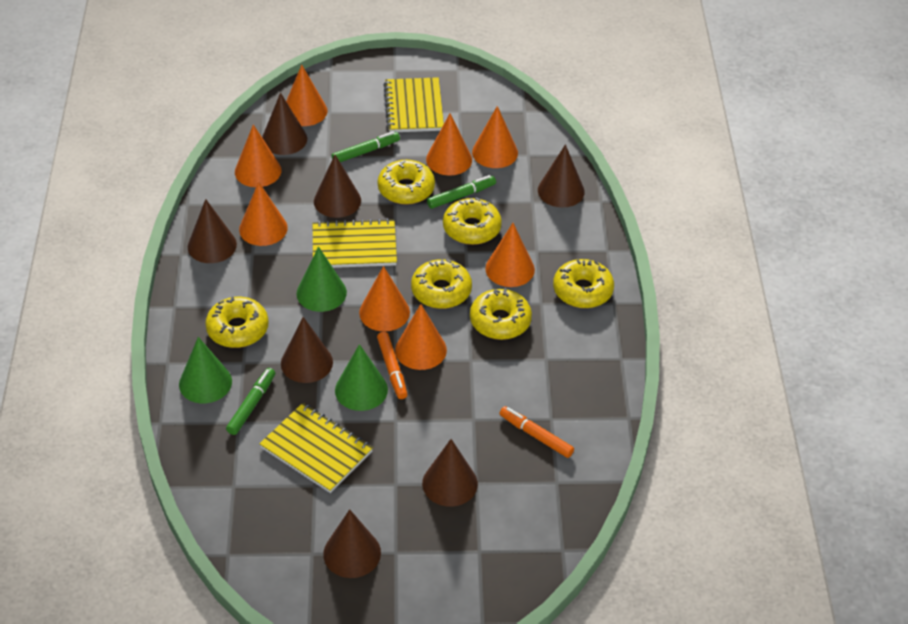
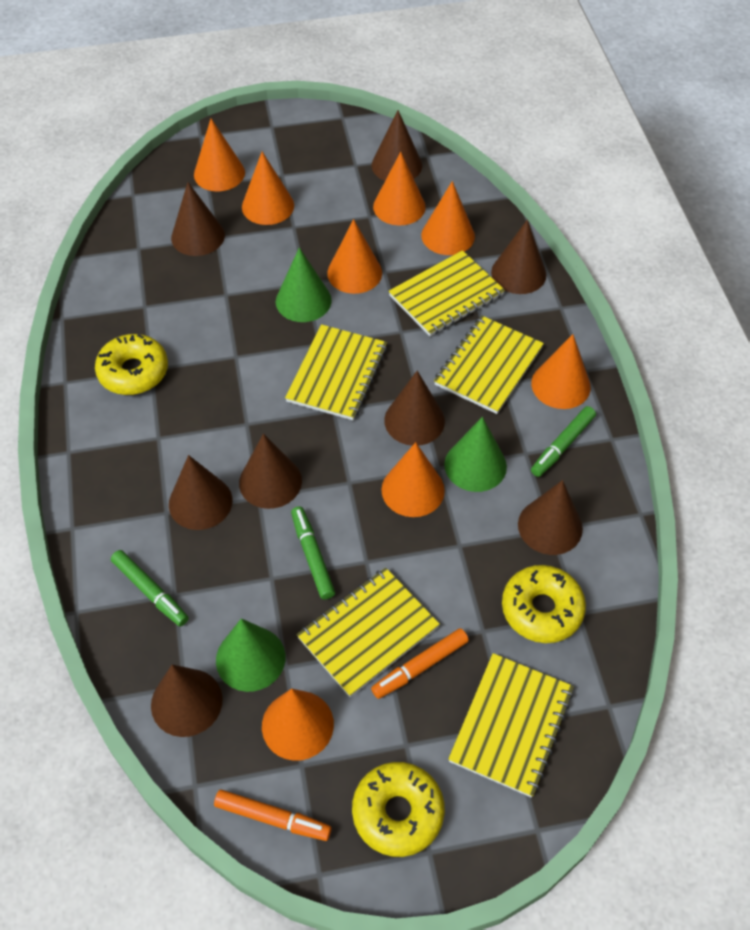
brown cone: 7 -> 8
yellow donut: 6 -> 3
yellow notebook: 3 -> 5

